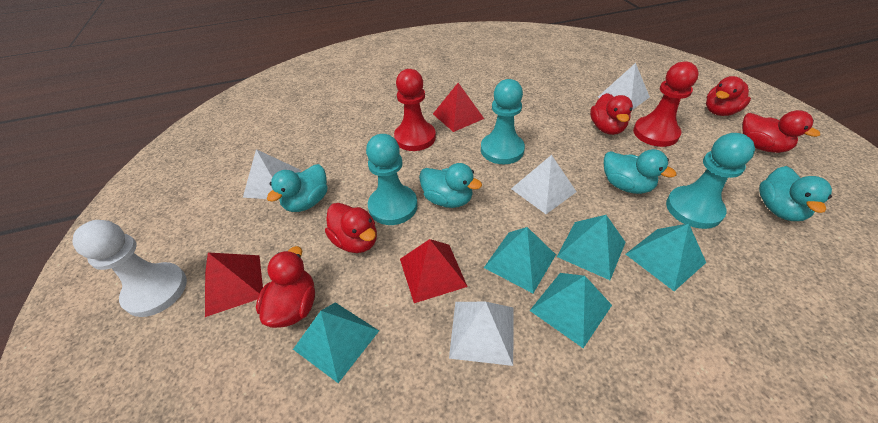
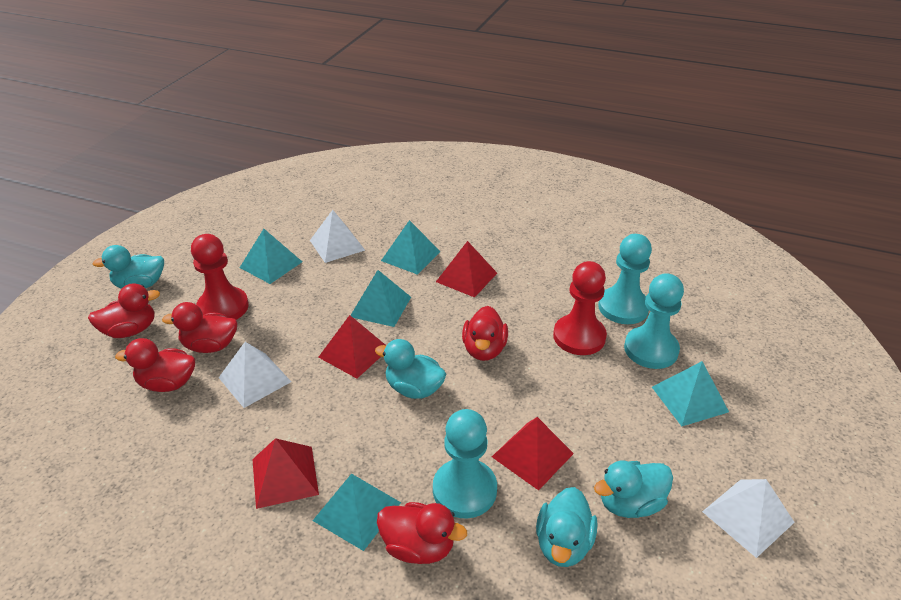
red pyramid: 3 -> 4
white pawn: 1 -> 0
white pyramid: 4 -> 3

